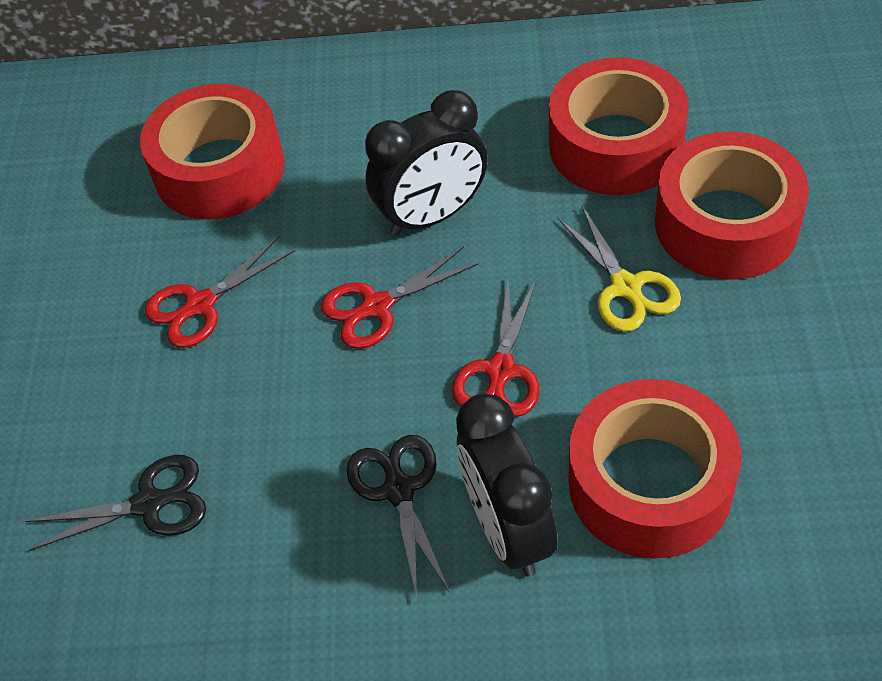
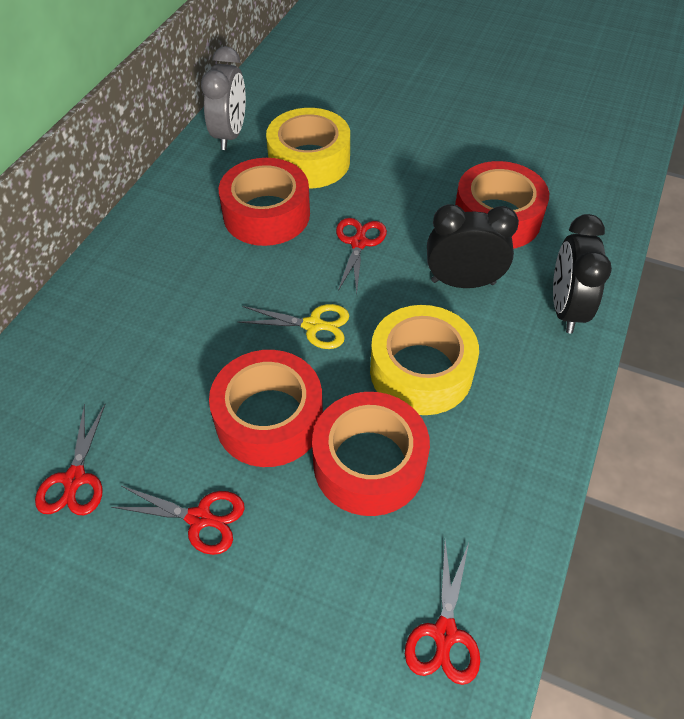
black scissors: 2 -> 0
grey clock: 0 -> 1
red scissors: 3 -> 4
yellow tape: 0 -> 2

